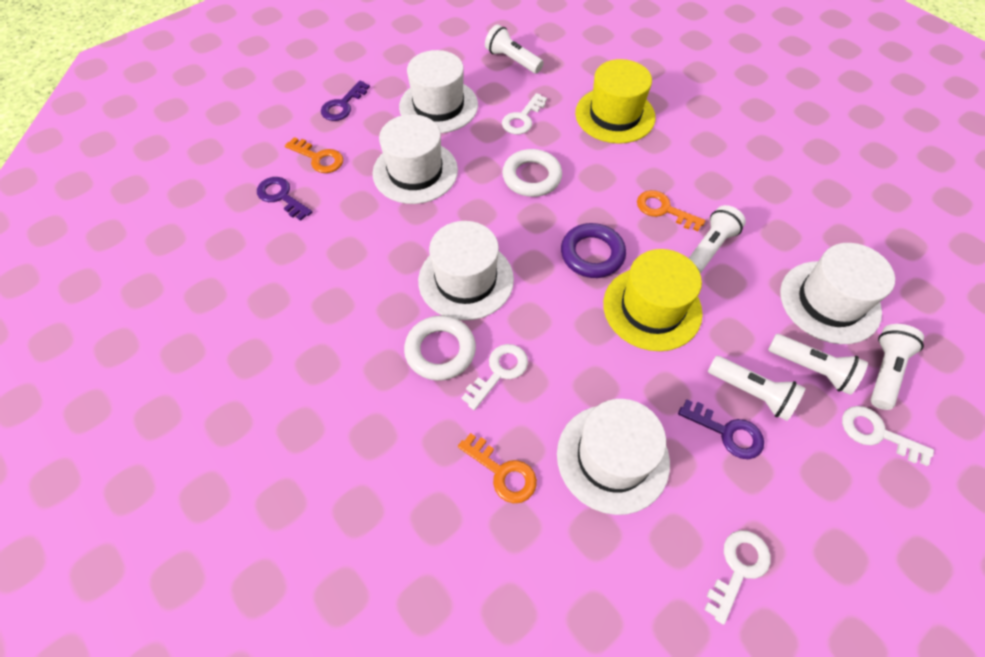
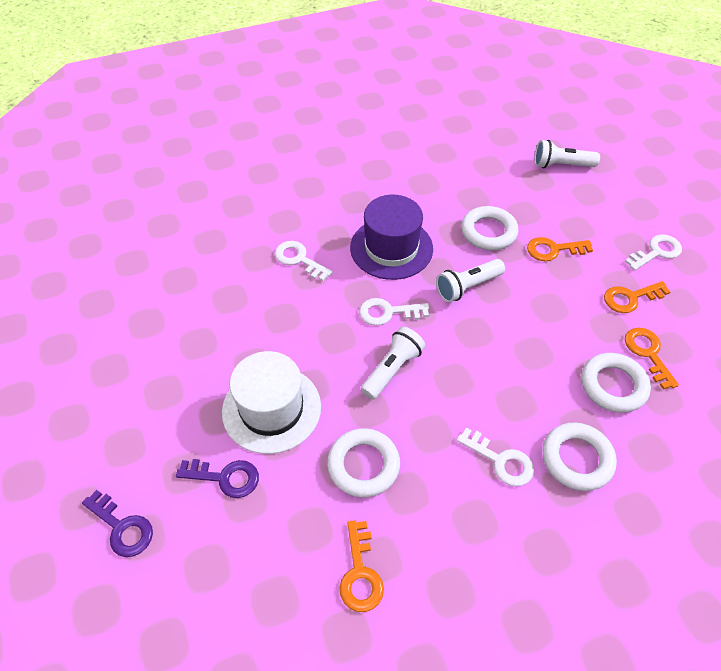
orange key: 3 -> 4
purple hat: 0 -> 1
purple key: 3 -> 2
purple ring: 1 -> 0
white flashlight: 5 -> 3
white hat: 5 -> 1
white ring: 2 -> 4
yellow hat: 2 -> 0

